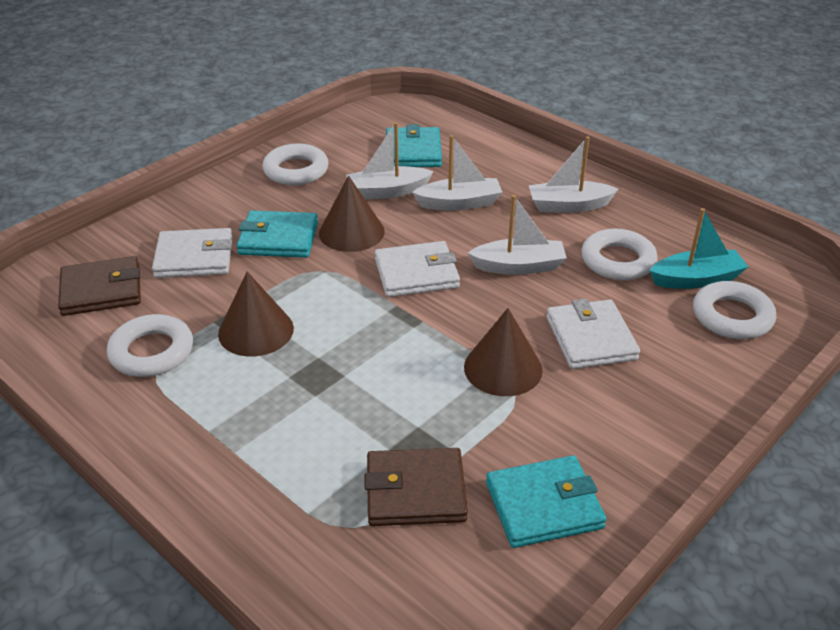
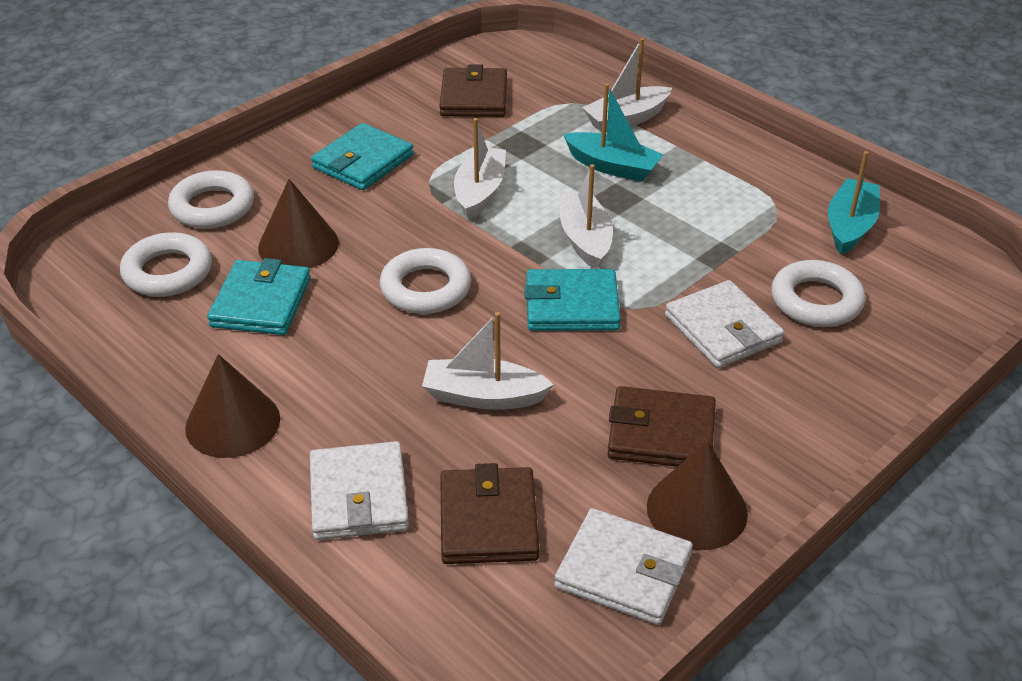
brown wallet: 2 -> 3
turquoise boat: 1 -> 2

